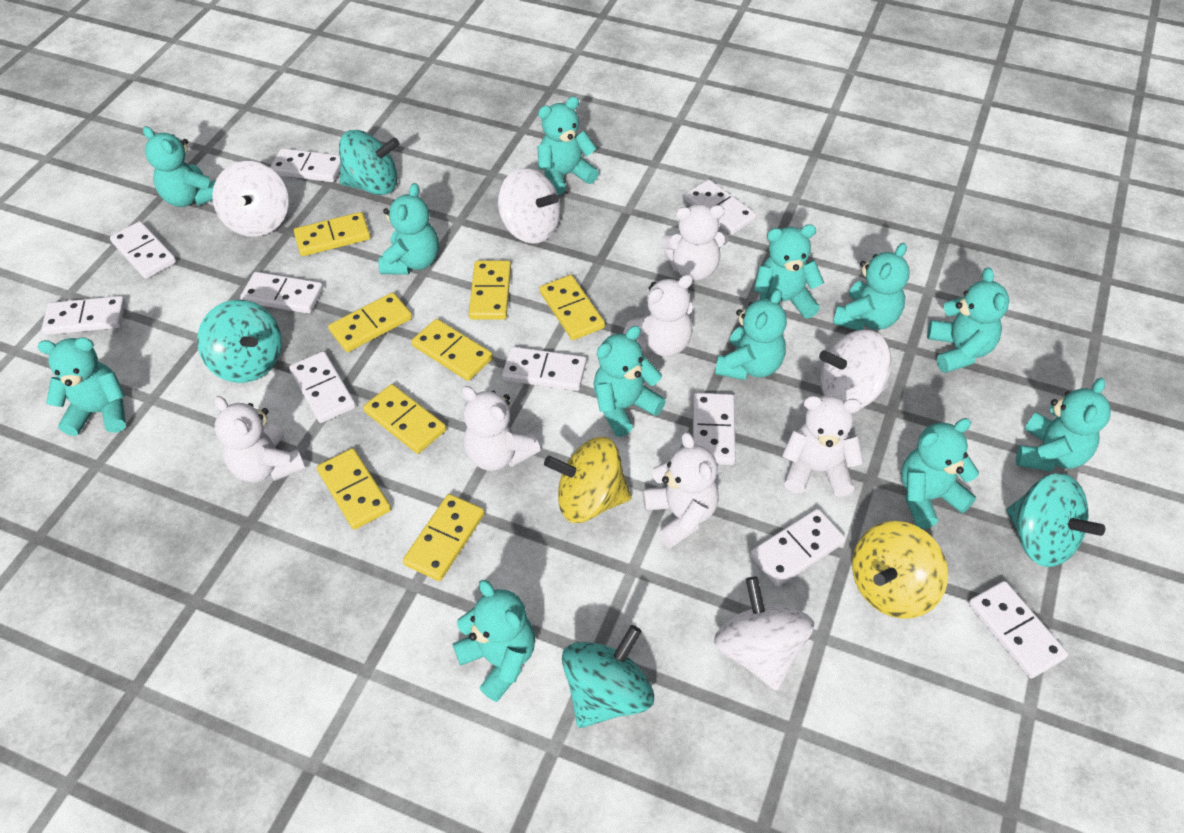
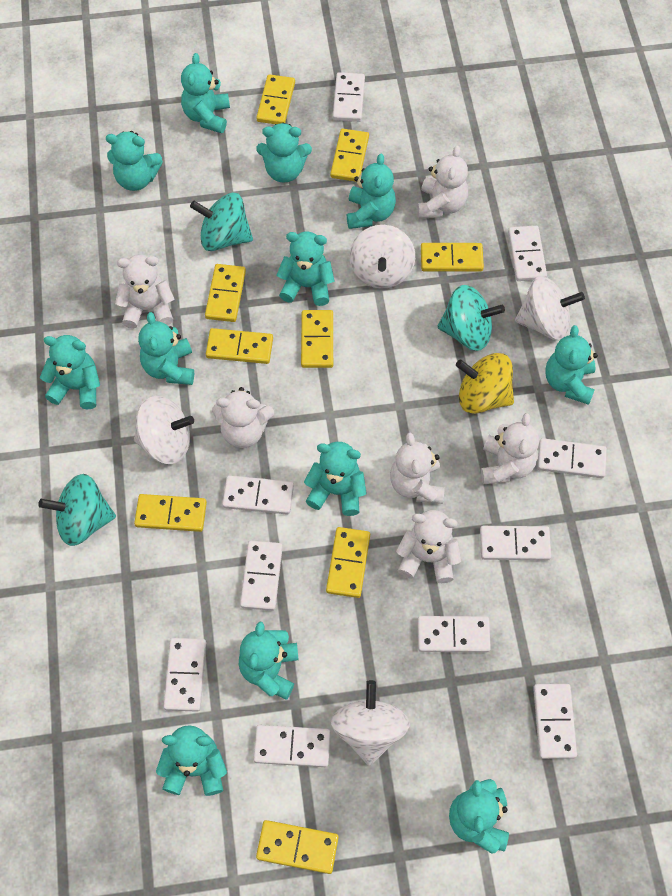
turquoise spinning top: 4 -> 3
yellow domino: 8 -> 9
yellow spinning top: 2 -> 1

